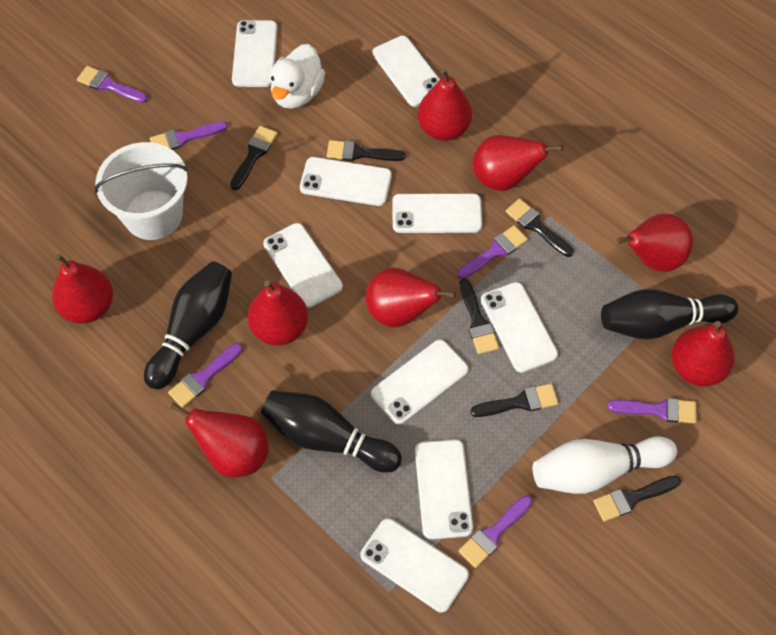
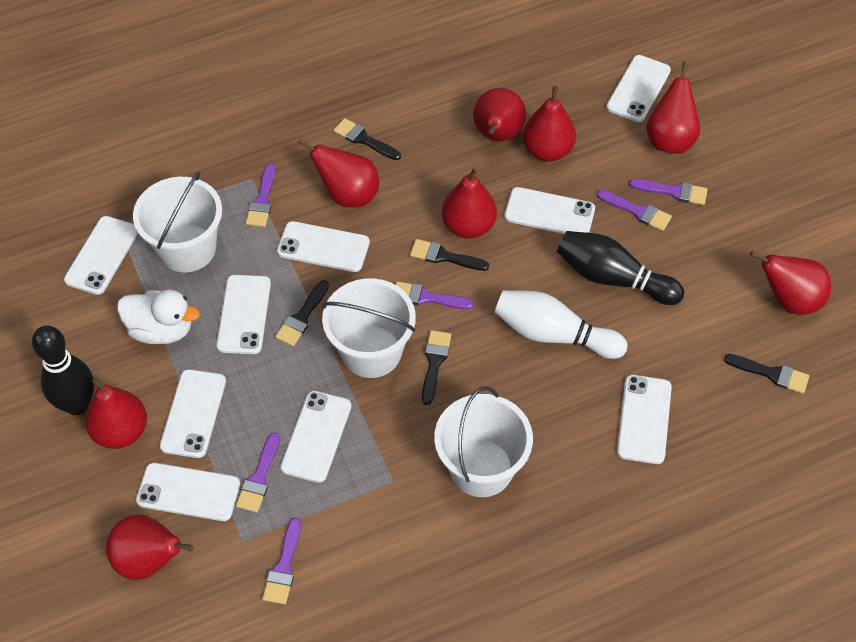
black bowling pin: 3 -> 2
black brush: 6 -> 5
white bucket: 1 -> 3

